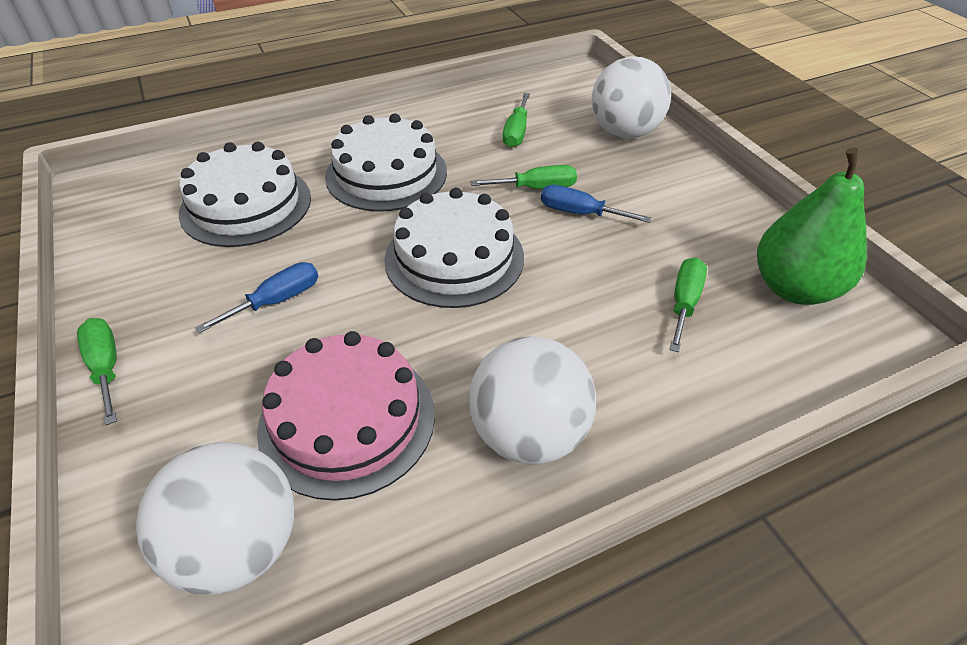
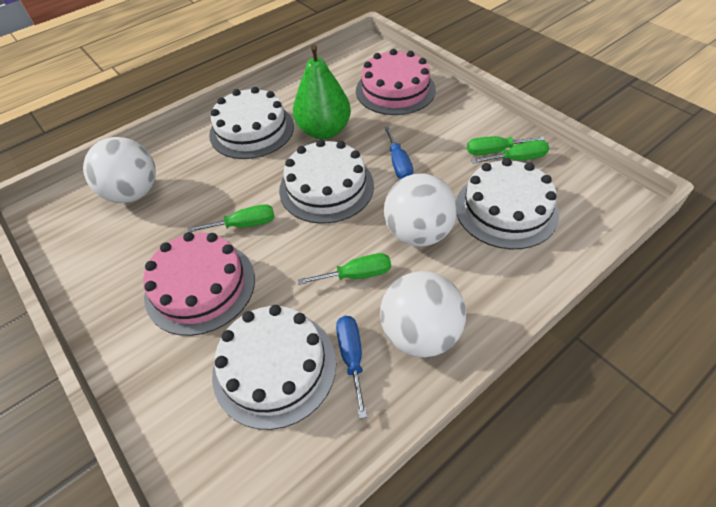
pink cake: 1 -> 2
white cake: 3 -> 4

